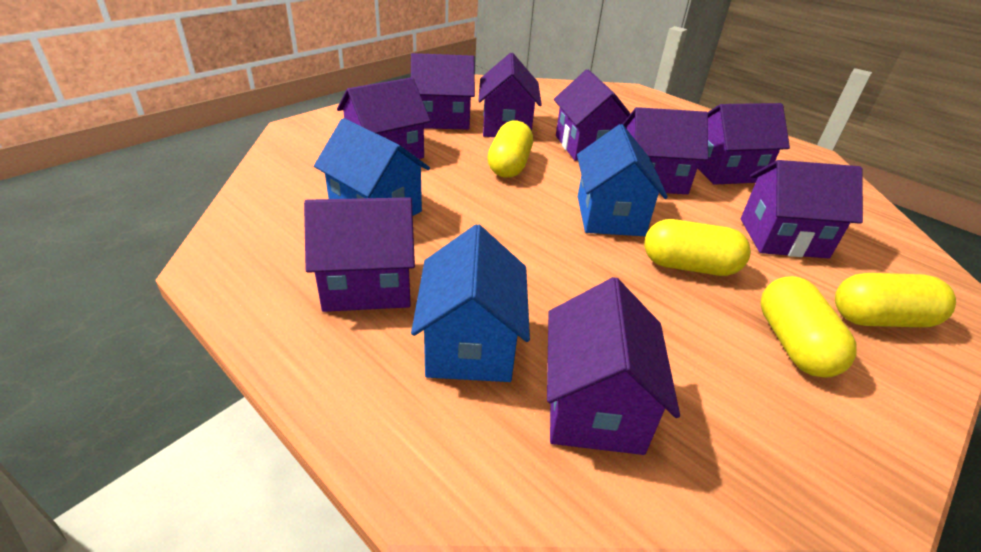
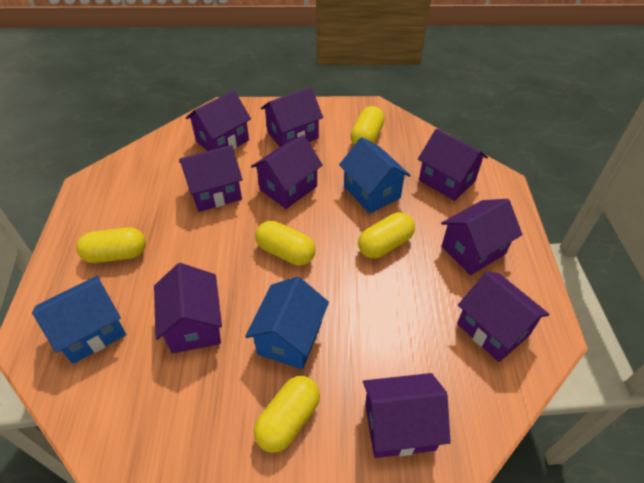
yellow capsule: 4 -> 5

